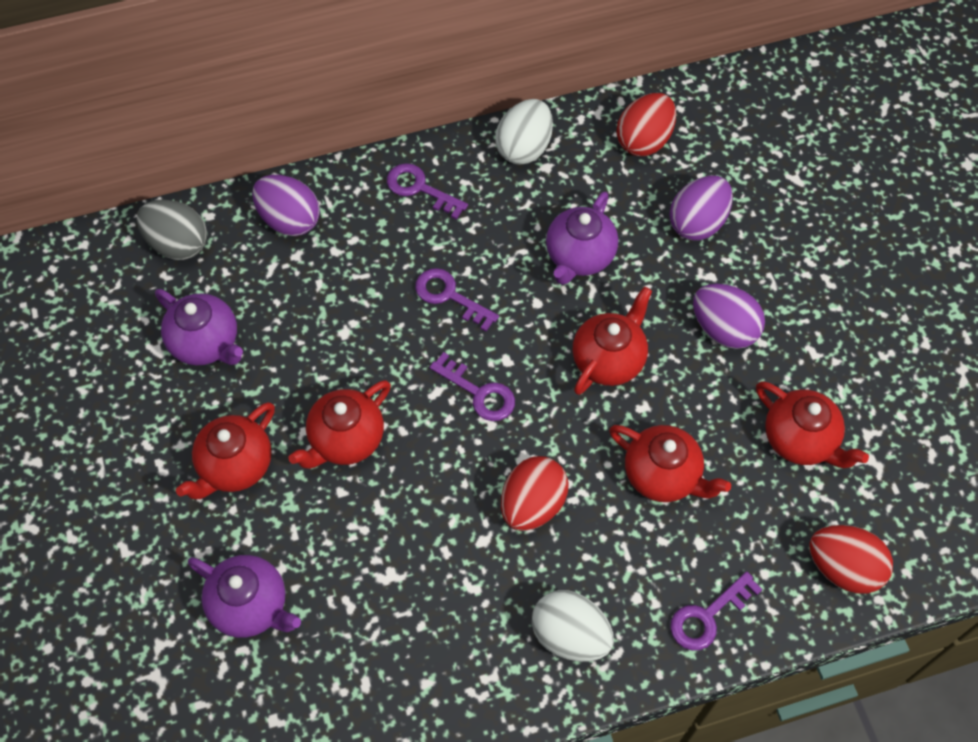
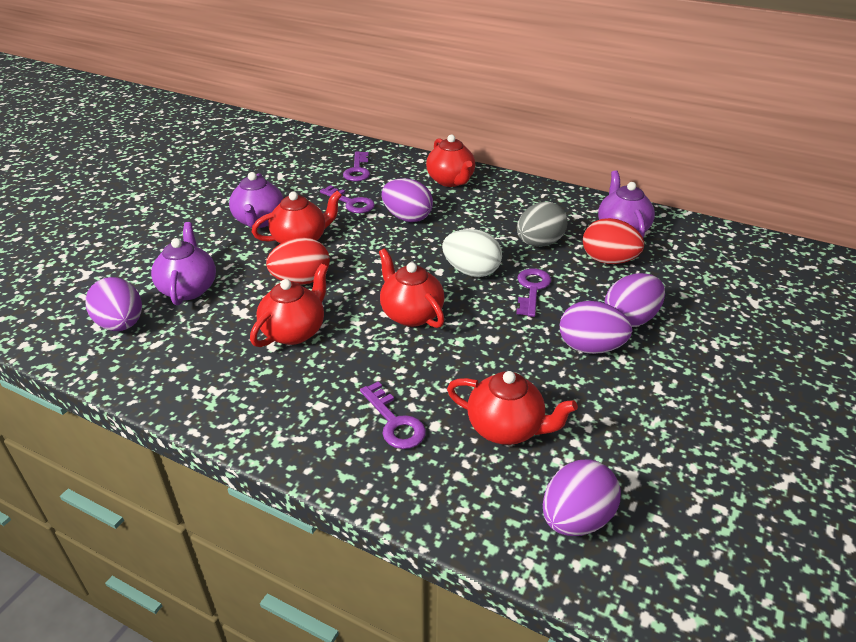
purple egg: 3 -> 5
red egg: 3 -> 2
white egg: 2 -> 1

